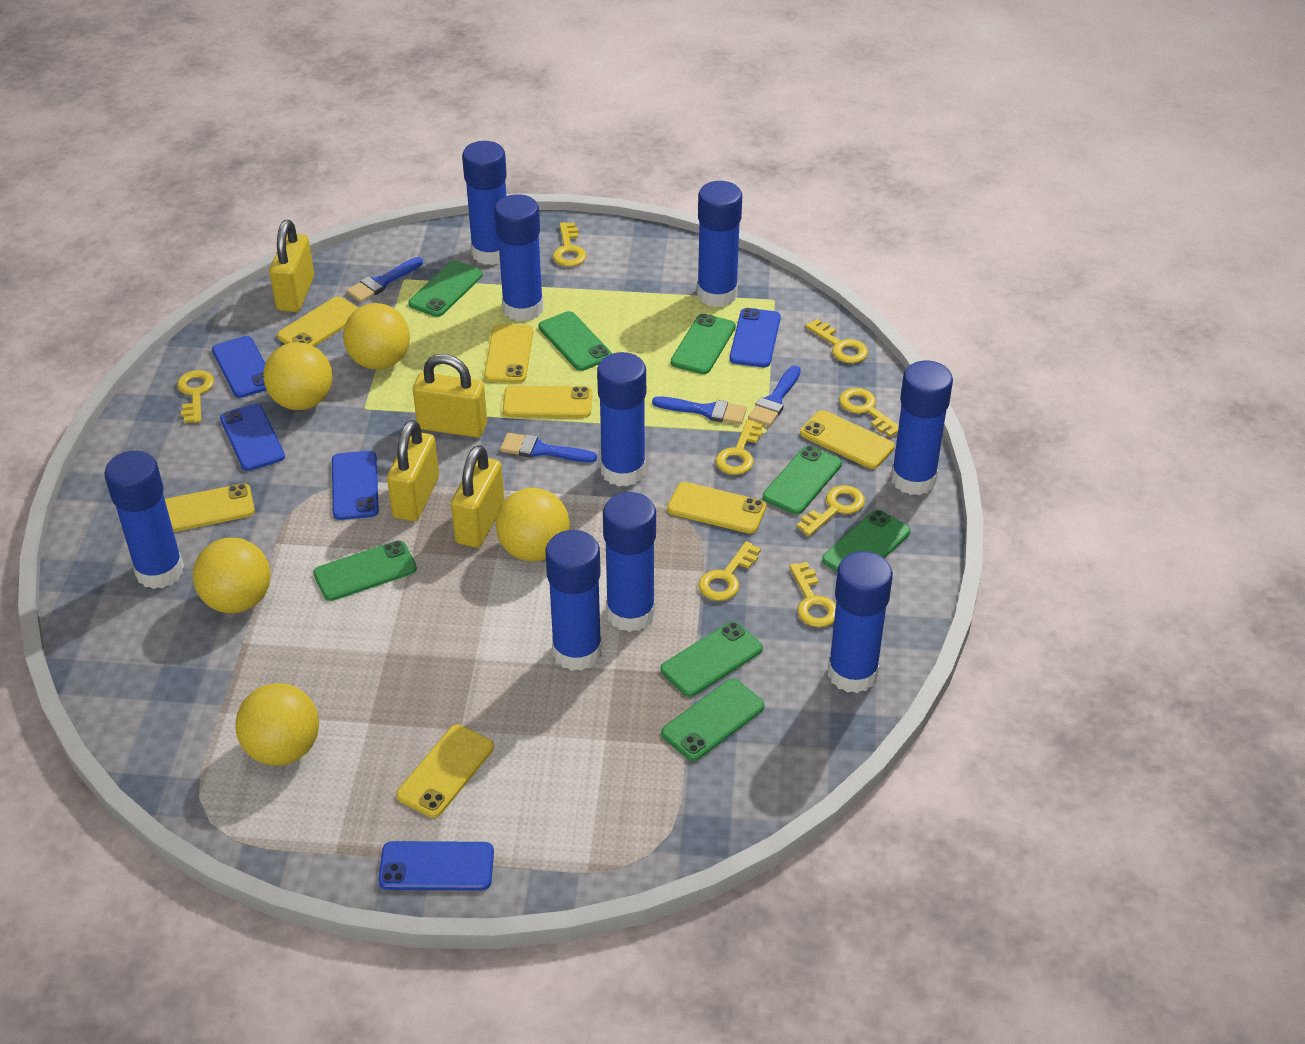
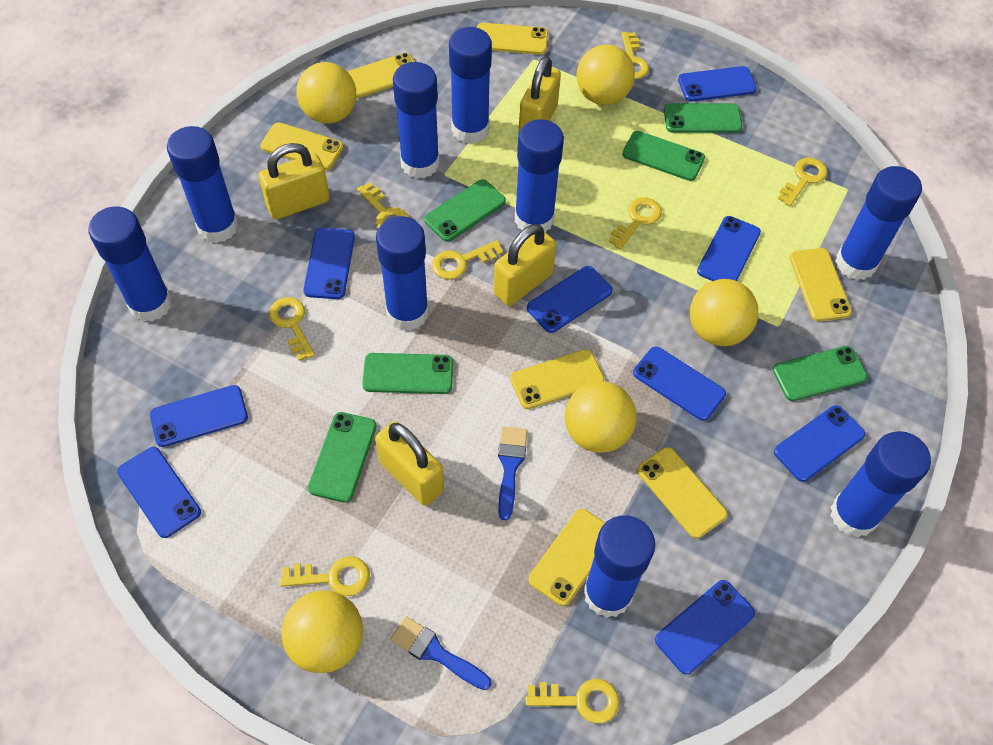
blue brush: 4 -> 2
blue phone: 5 -> 9
green phone: 8 -> 6

